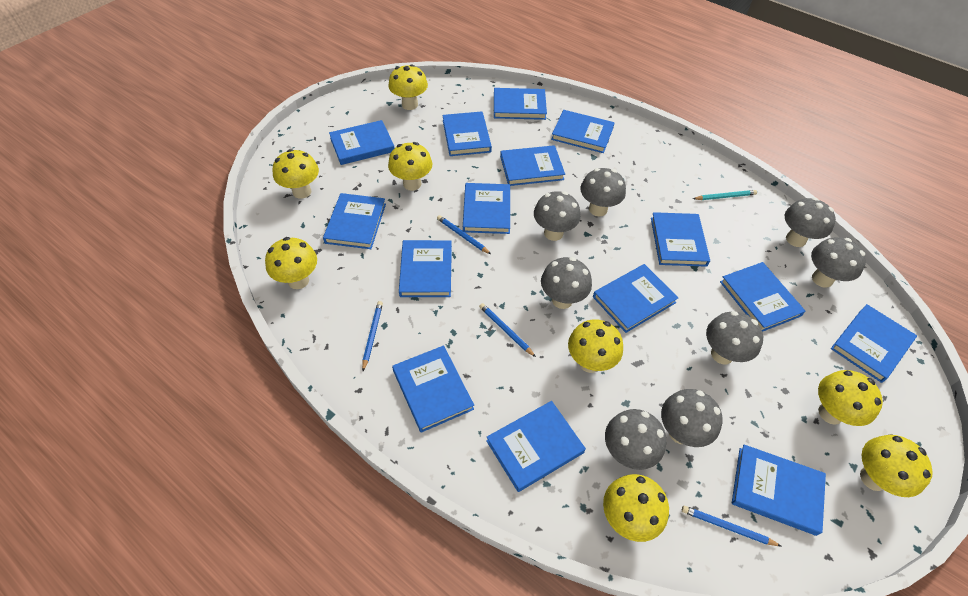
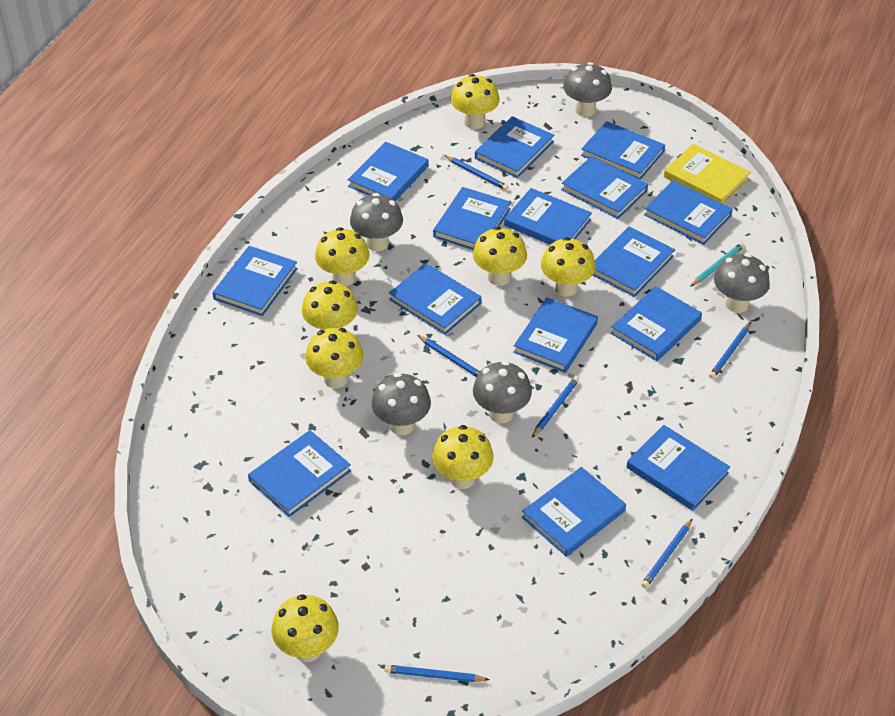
blue pencil: 4 -> 6
grey mushroom: 8 -> 5
yellow book: 0 -> 1

